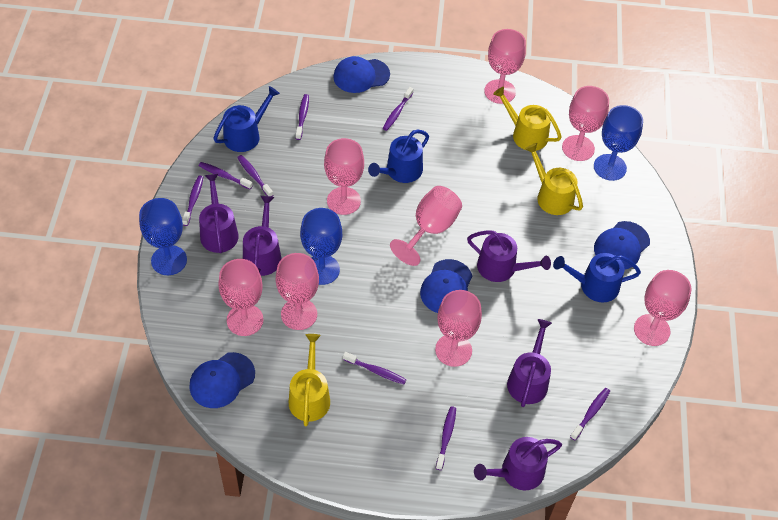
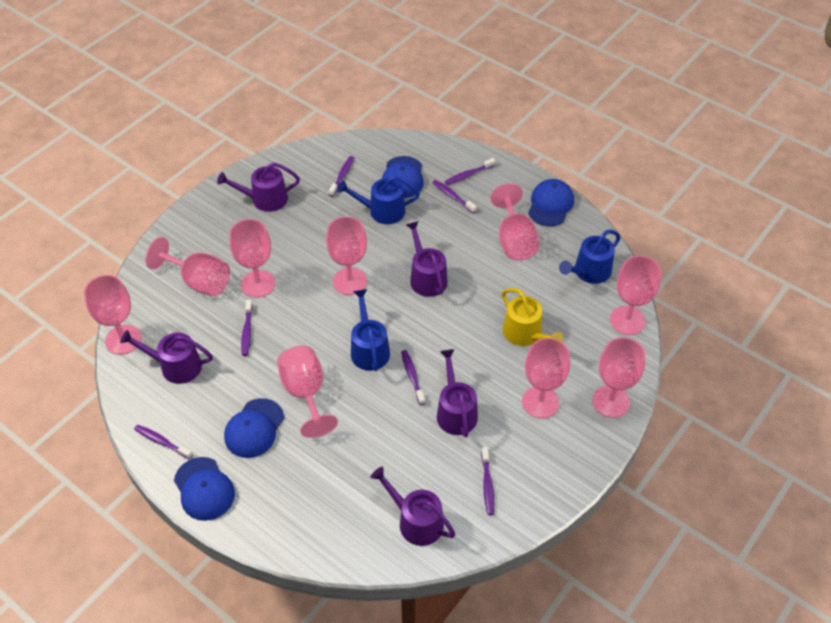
blue goblet: 3 -> 0
pink goblet: 8 -> 9
purple toothbrush: 8 -> 7
yellow watering can: 3 -> 1

